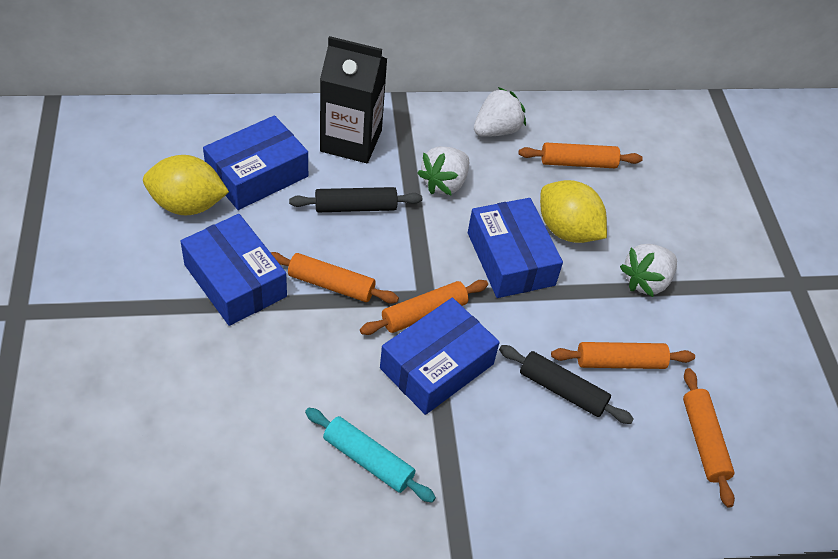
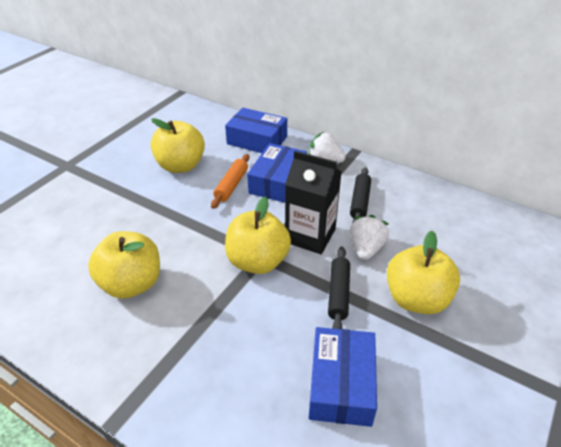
blue box: 4 -> 3
orange rolling pin: 5 -> 1
turquoise rolling pin: 1 -> 0
white strawberry: 3 -> 2
yellow apple: 0 -> 4
yellow lemon: 2 -> 0

